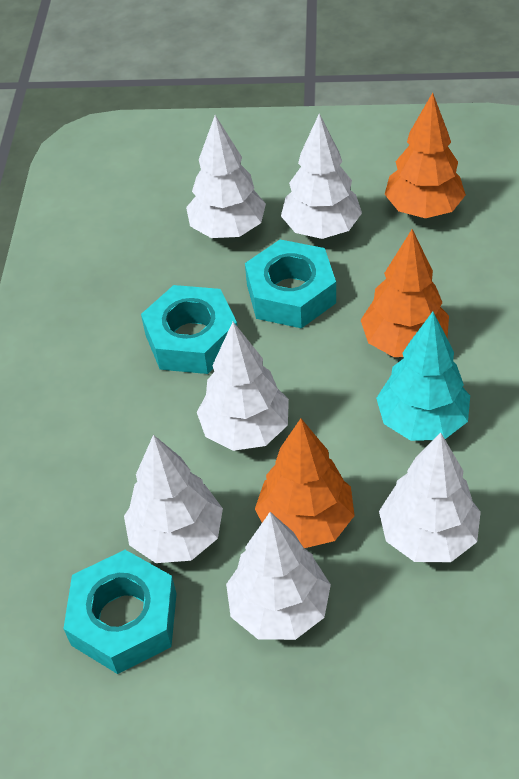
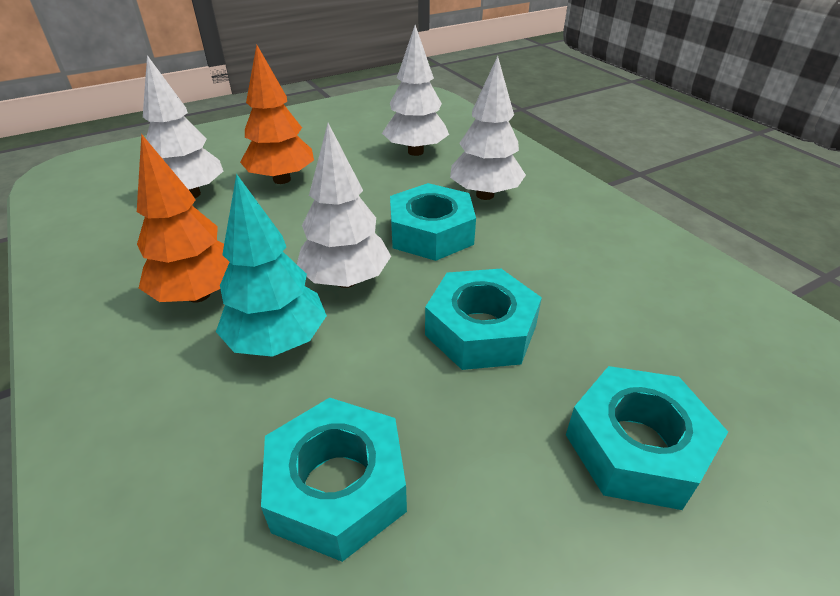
orange tree: 3 -> 2
turquoise nut: 3 -> 4
white tree: 6 -> 4

